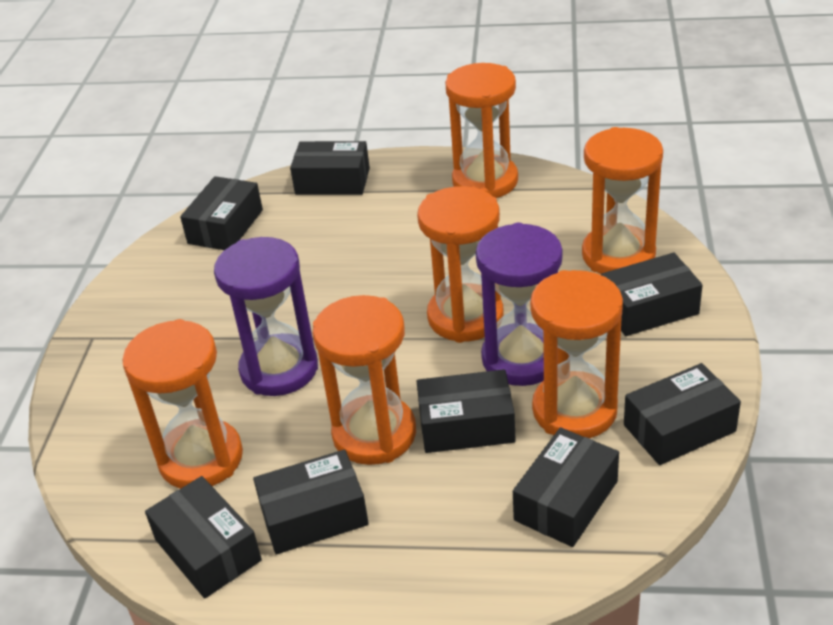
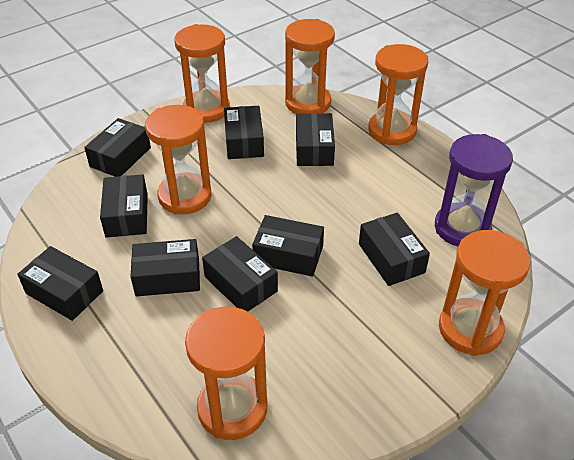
black box: 8 -> 9
purple hourglass: 2 -> 1

